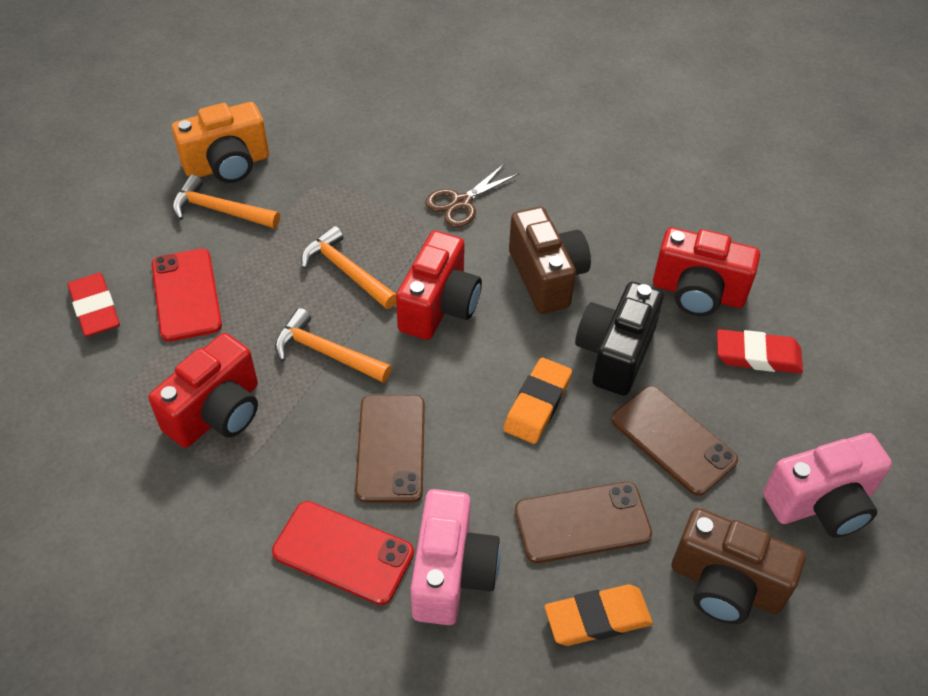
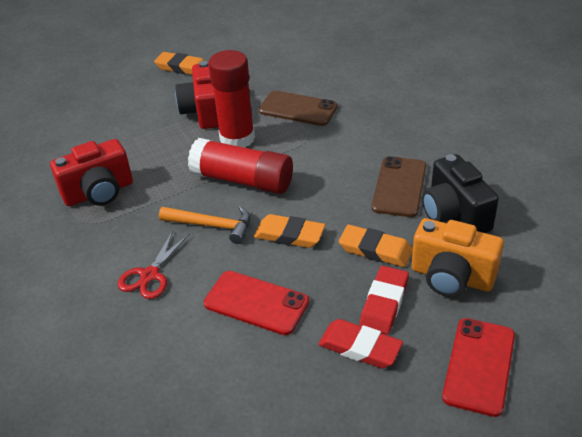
brown camera: 2 -> 0
brown phone: 3 -> 2
brown scissors: 1 -> 0
orange eraser: 2 -> 3
orange hammer: 3 -> 1
pink camera: 2 -> 0
red camera: 3 -> 2
red glue stick: 0 -> 2
red scissors: 0 -> 1

